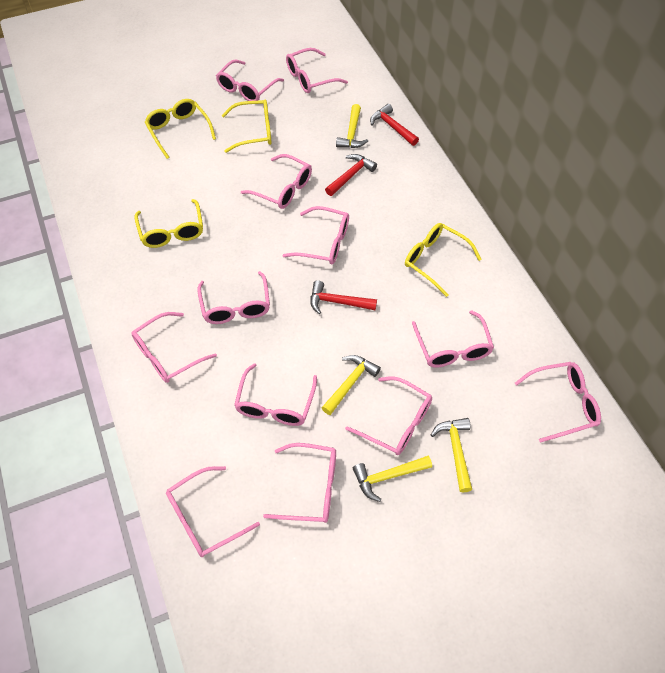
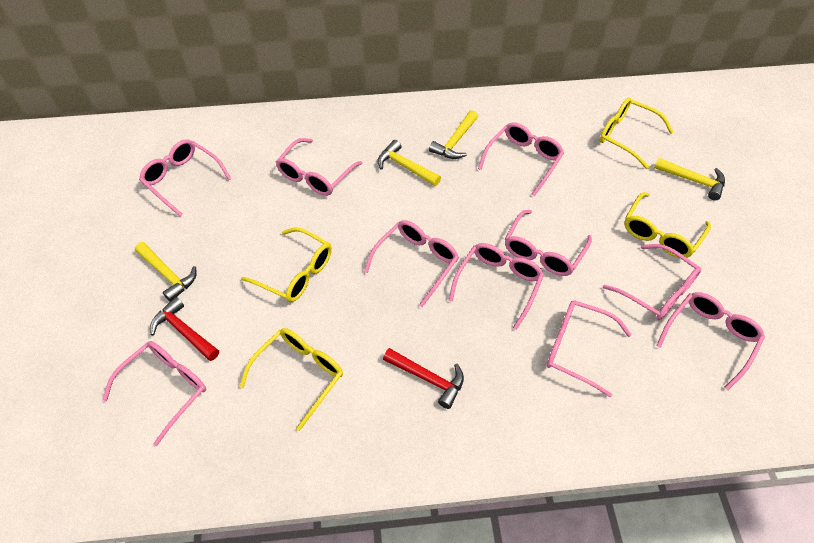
pink glasses: 12 -> 10
red hammer: 3 -> 2

